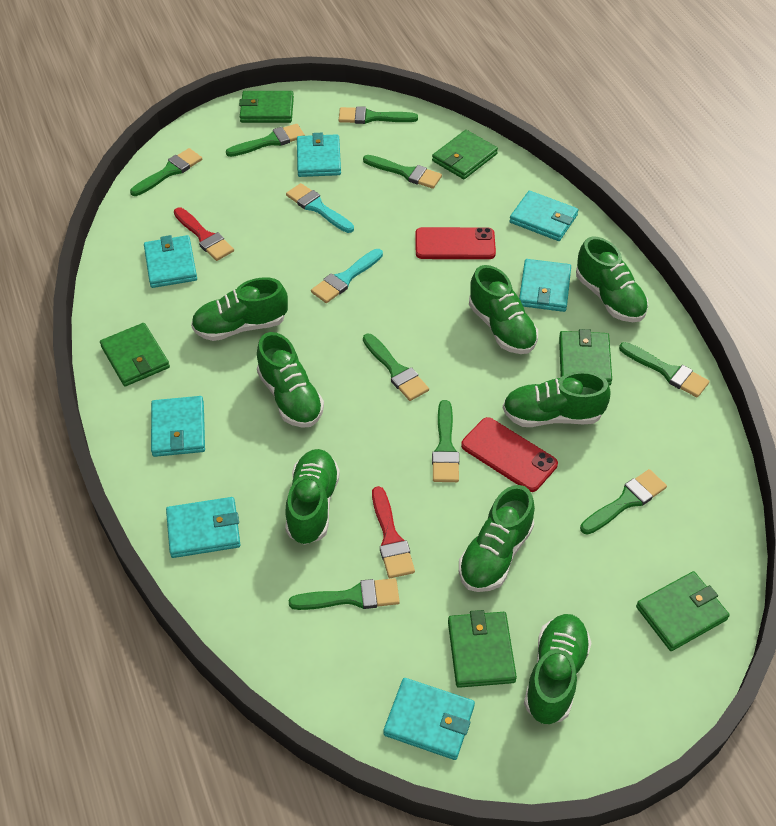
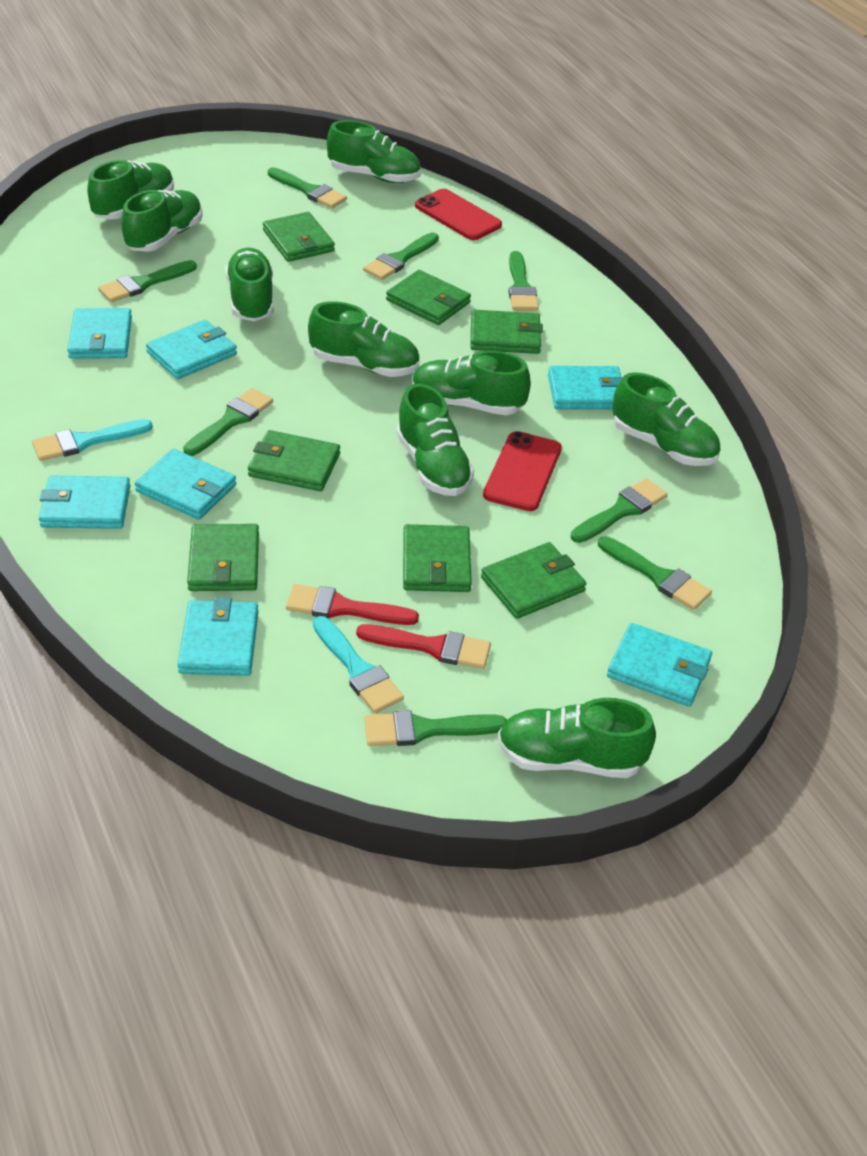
green brush: 9 -> 8
green shoe: 8 -> 9
green wallet: 6 -> 7

